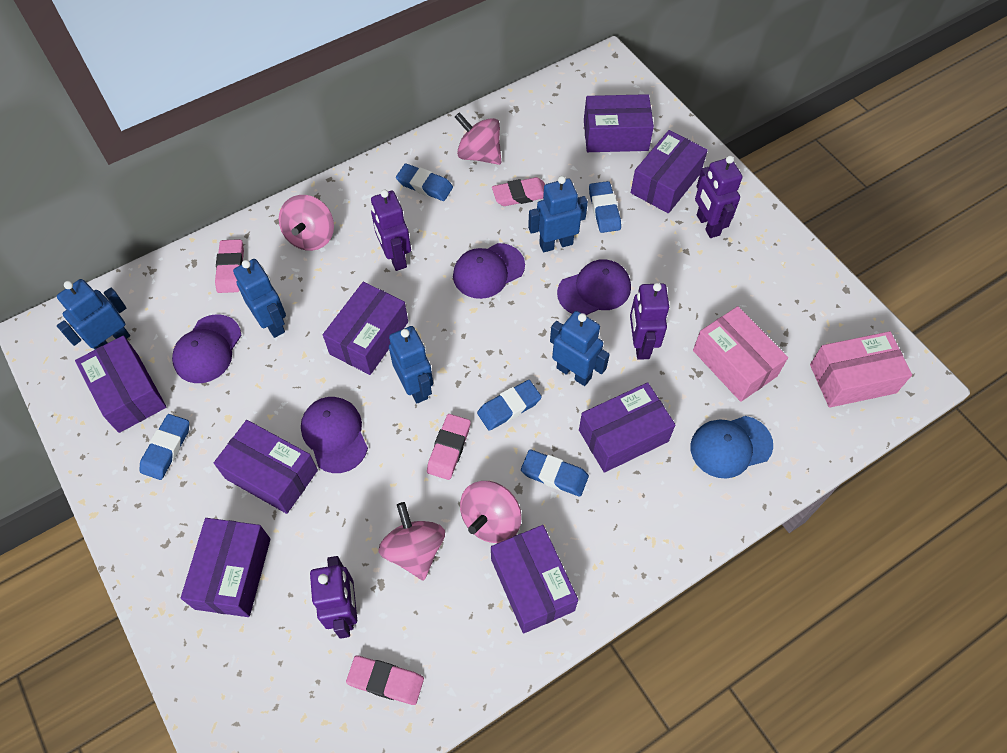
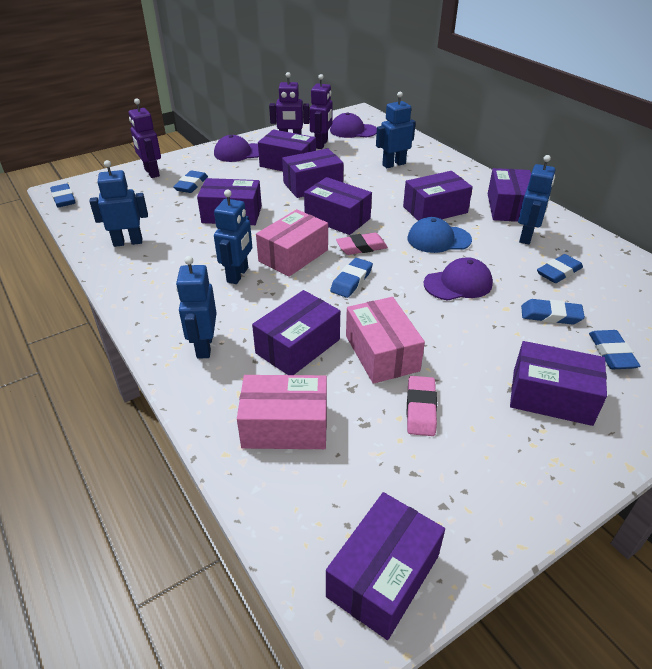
blue eraser: 5 -> 6
pink box: 2 -> 3
pink eraser: 4 -> 2
pink spinning top: 4 -> 0
purple box: 8 -> 9
purple cap: 4 -> 3
purple robot: 4 -> 3

